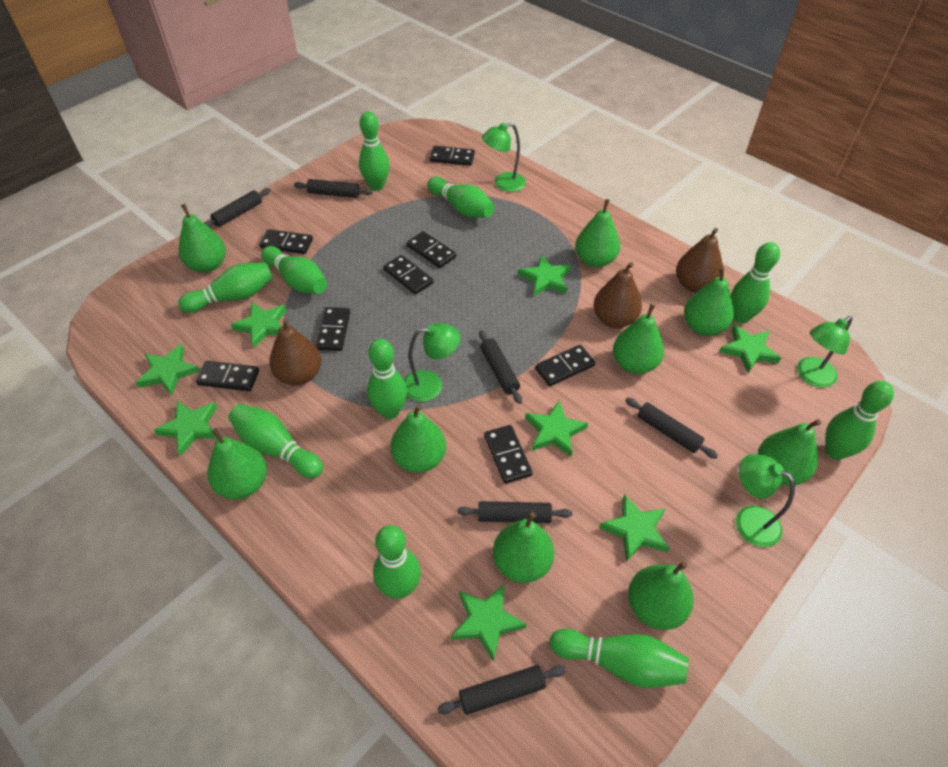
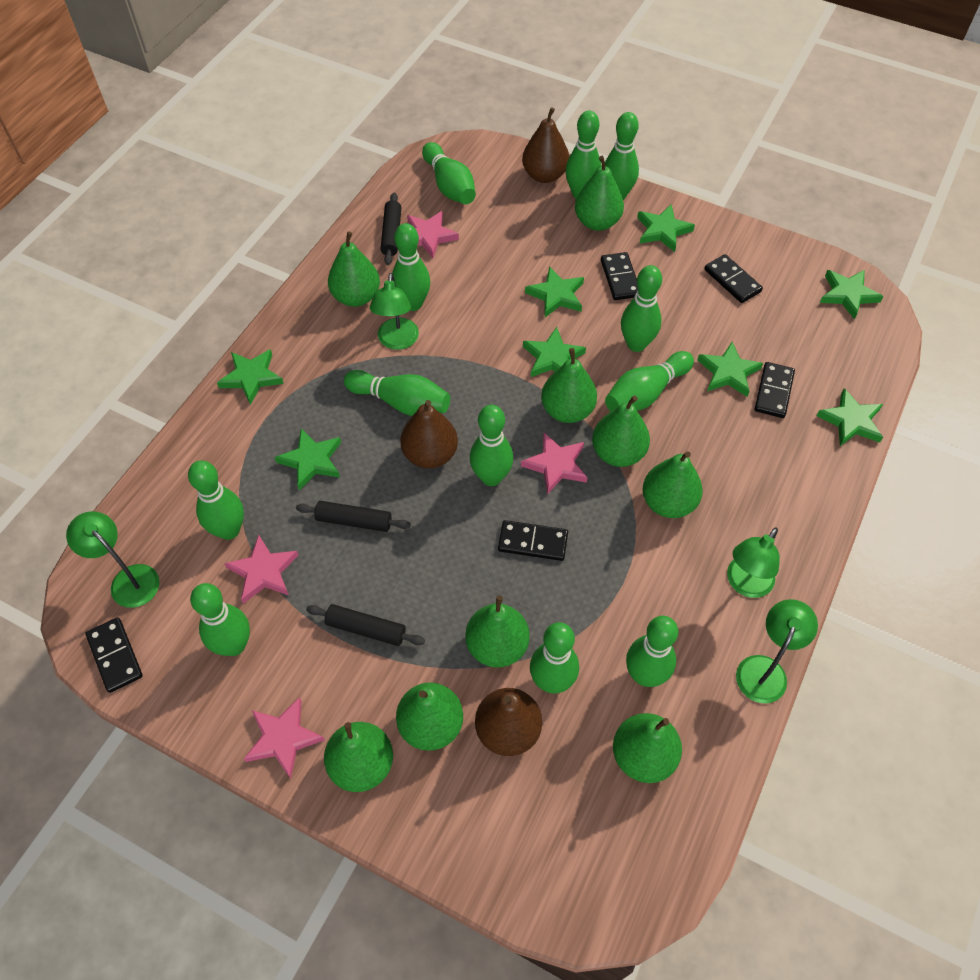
black domino: 8 -> 5
black rolling pin: 6 -> 3
green bowling pin: 10 -> 12
pink star: 0 -> 4

